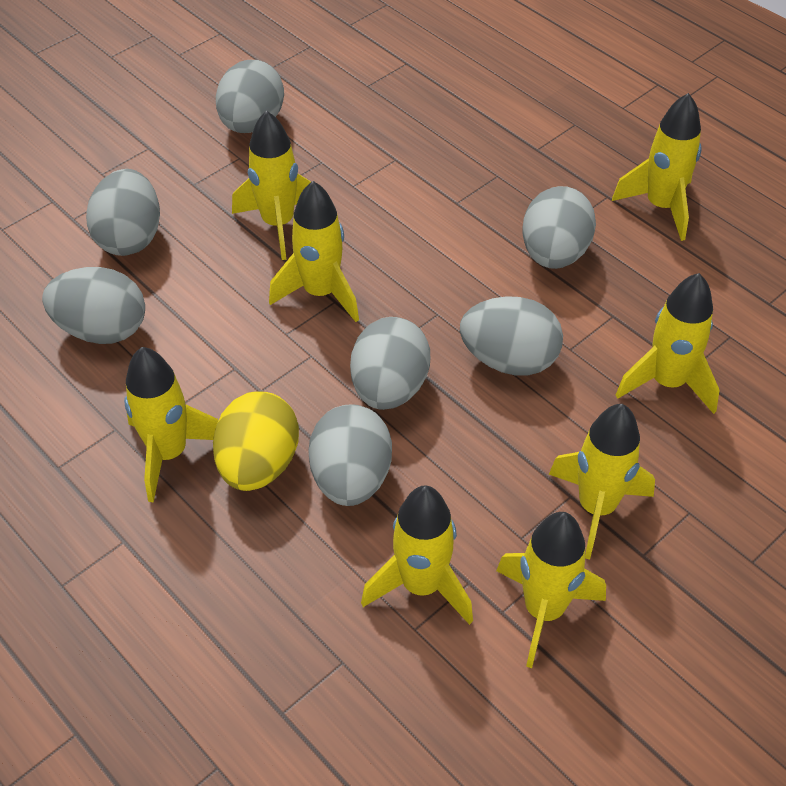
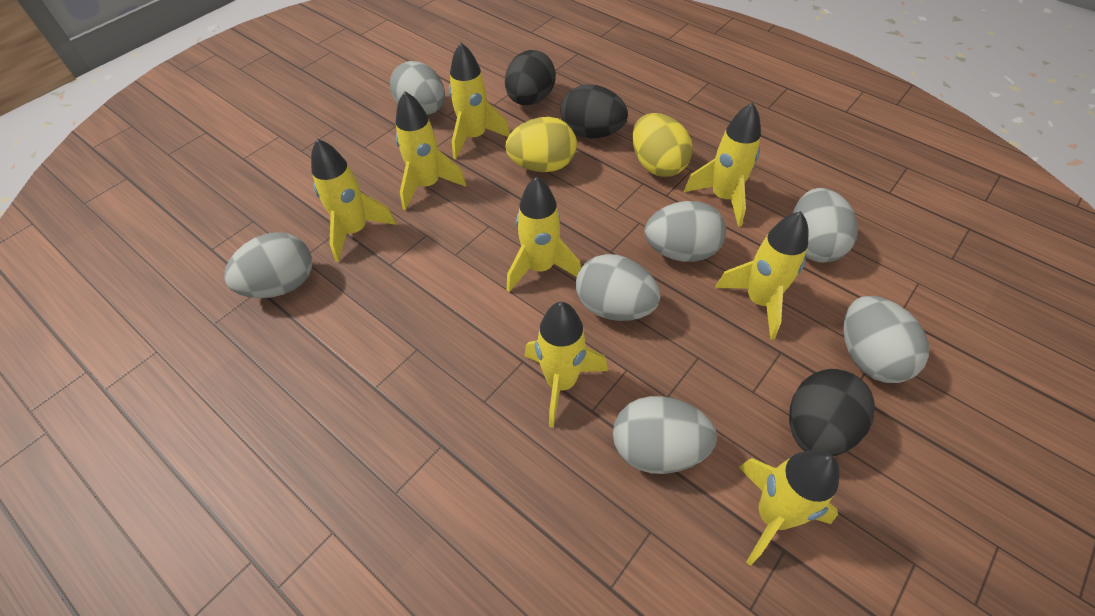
black egg: 0 -> 3
yellow egg: 1 -> 2

